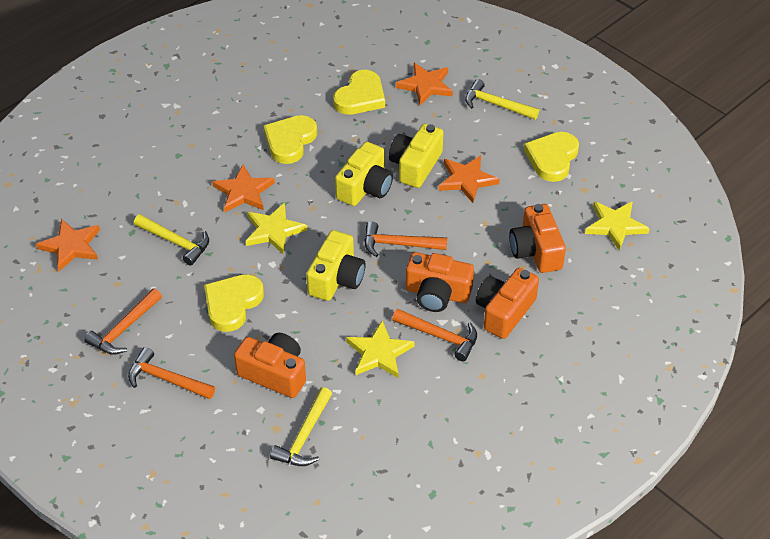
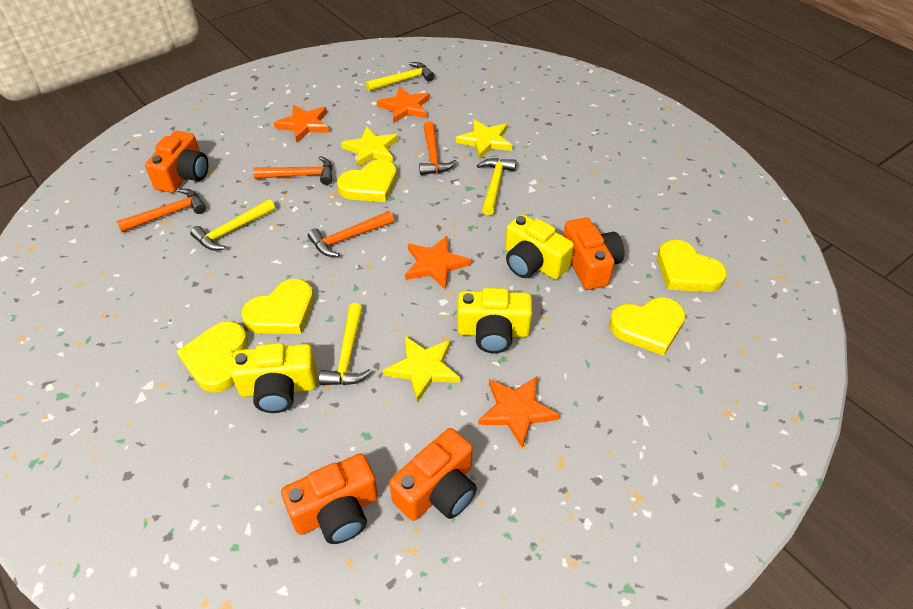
yellow hammer: 3 -> 4
yellow heart: 4 -> 5

